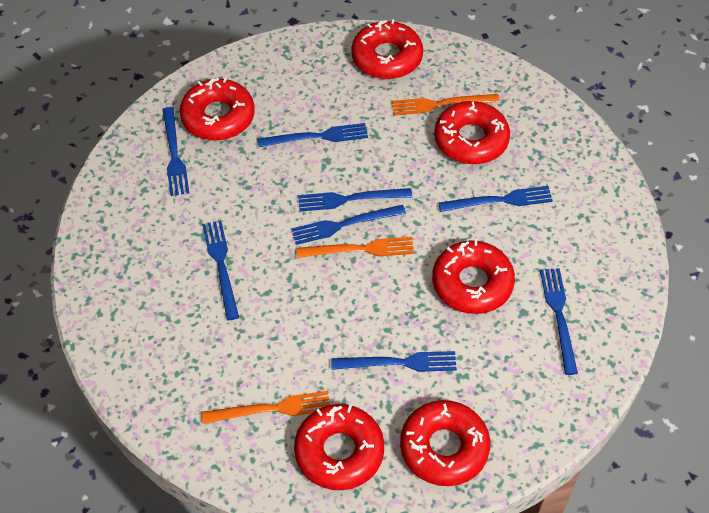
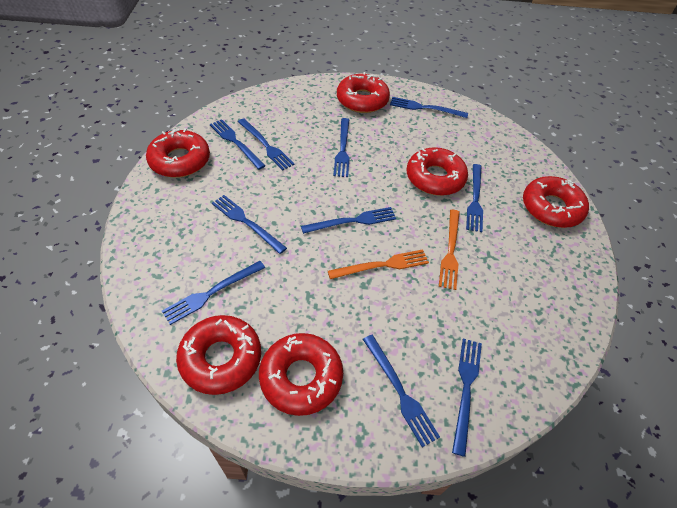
blue fork: 8 -> 10
orange fork: 3 -> 2

